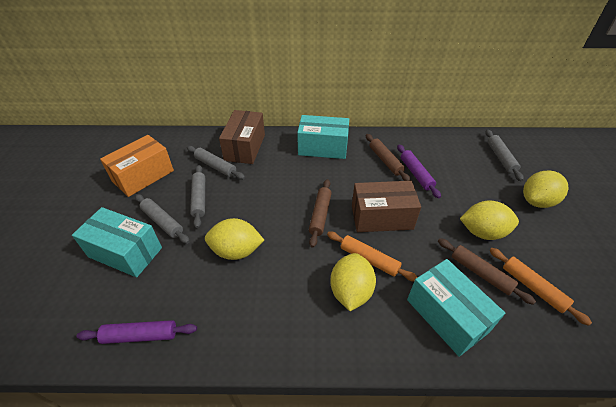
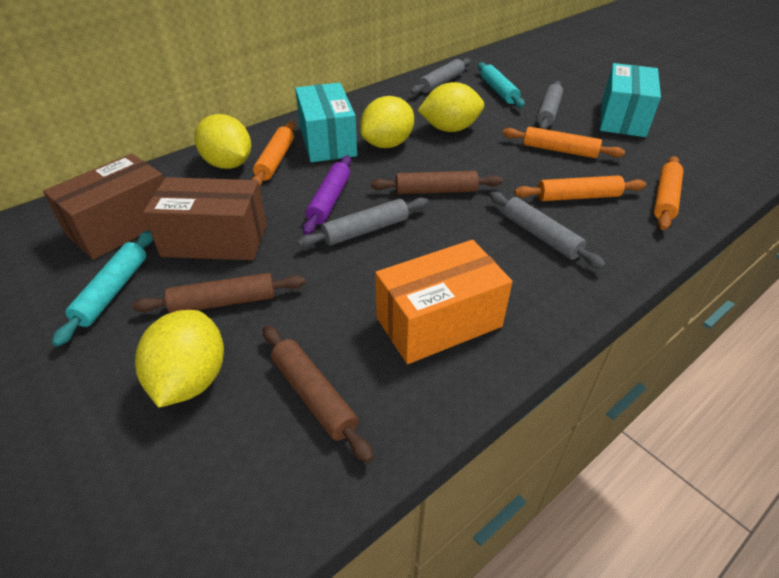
orange rolling pin: 2 -> 4
purple rolling pin: 2 -> 1
turquoise box: 3 -> 2
turquoise rolling pin: 0 -> 2

